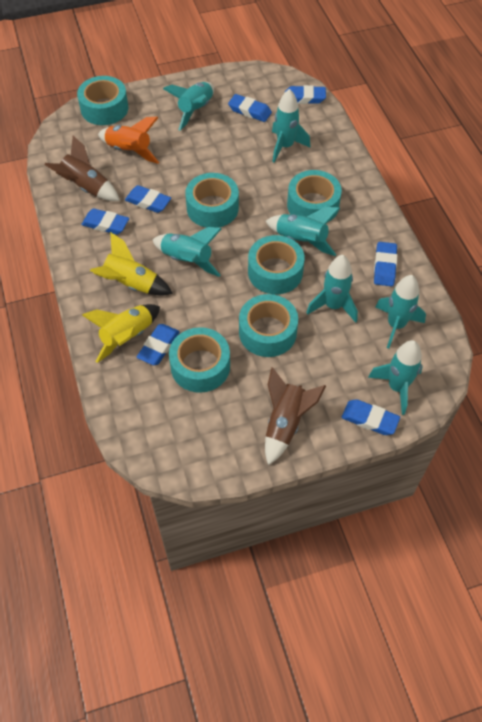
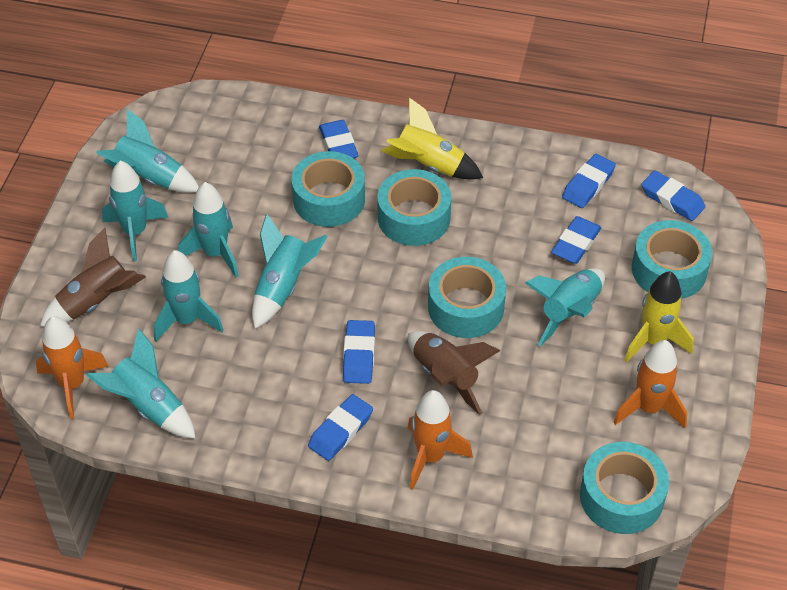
blue eraser: 7 -> 6
orange rocket: 1 -> 3
turquoise tape: 6 -> 5

